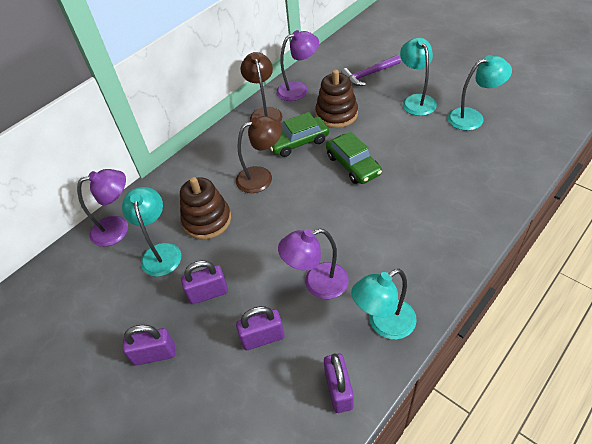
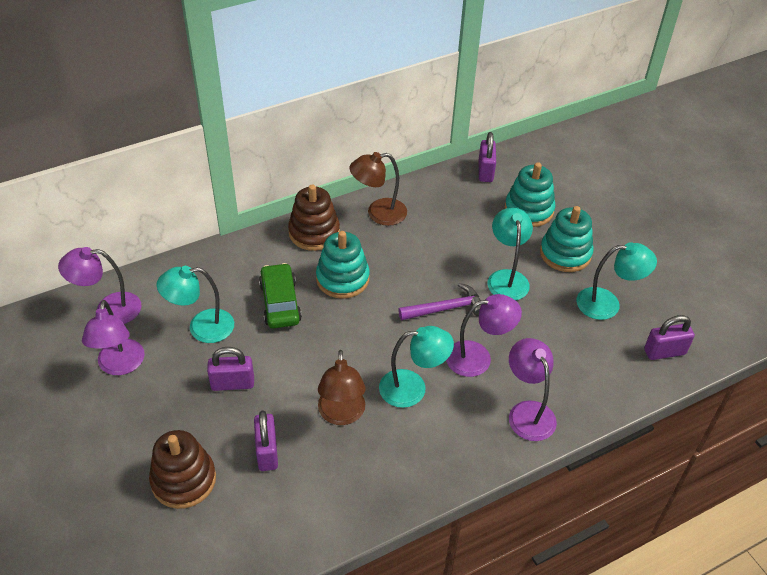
green car: 2 -> 1
purple lamp: 3 -> 4
turquoise stacking toy: 0 -> 3

